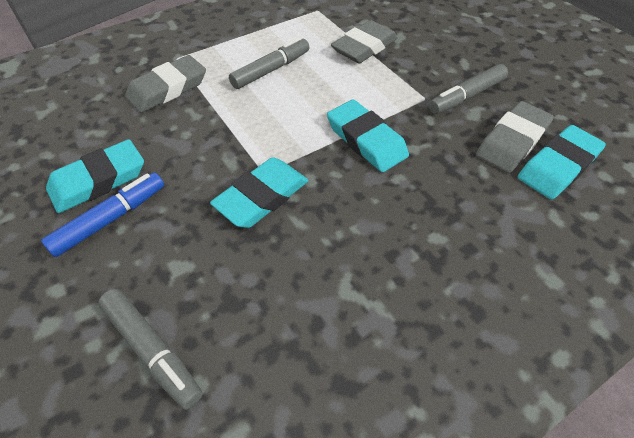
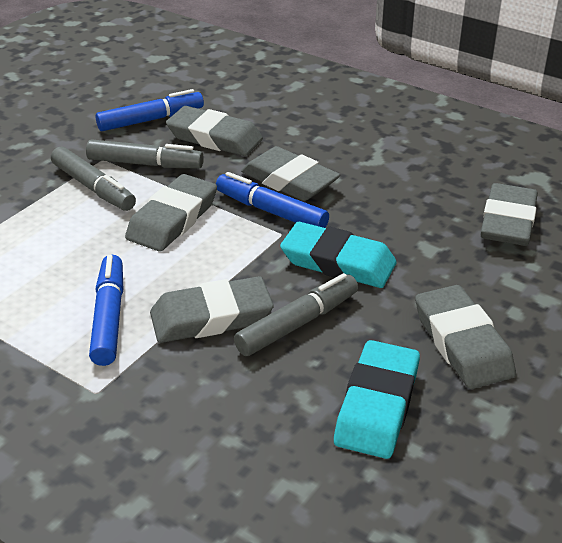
blue marker: 1 -> 3
grey eraser: 3 -> 6
turquoise eraser: 4 -> 2

